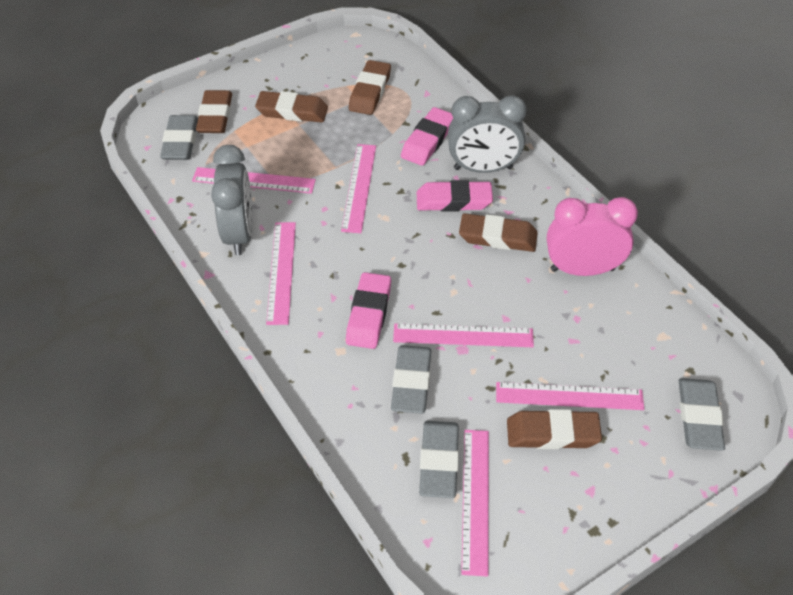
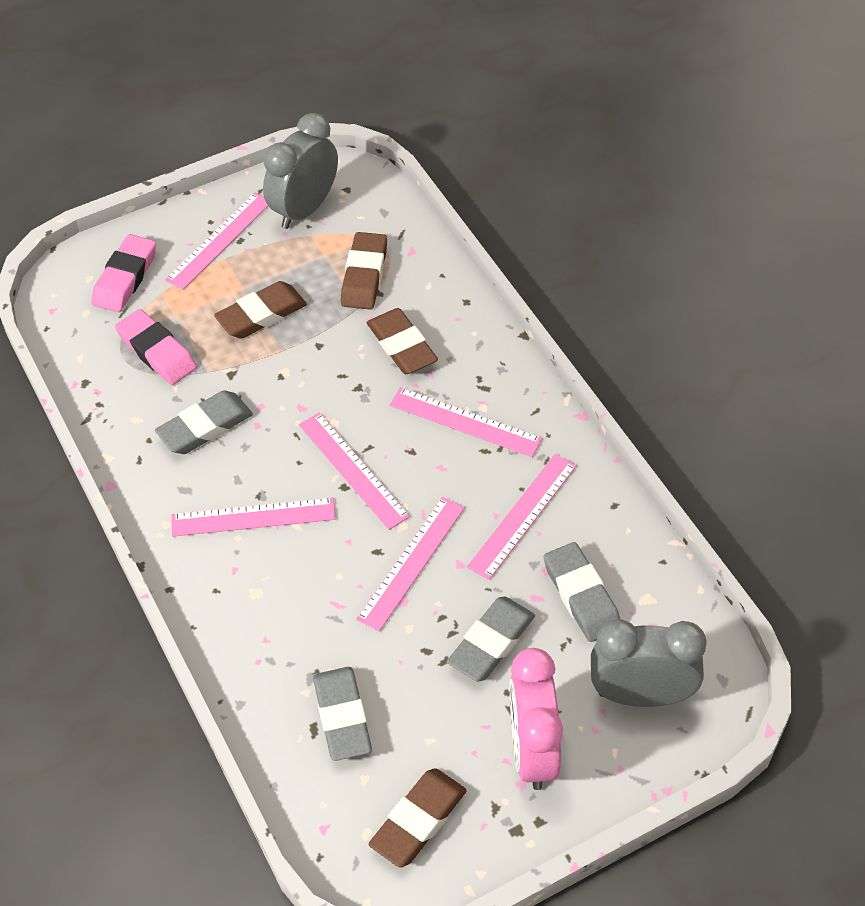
brown eraser: 5 -> 4
pink eraser: 3 -> 2

